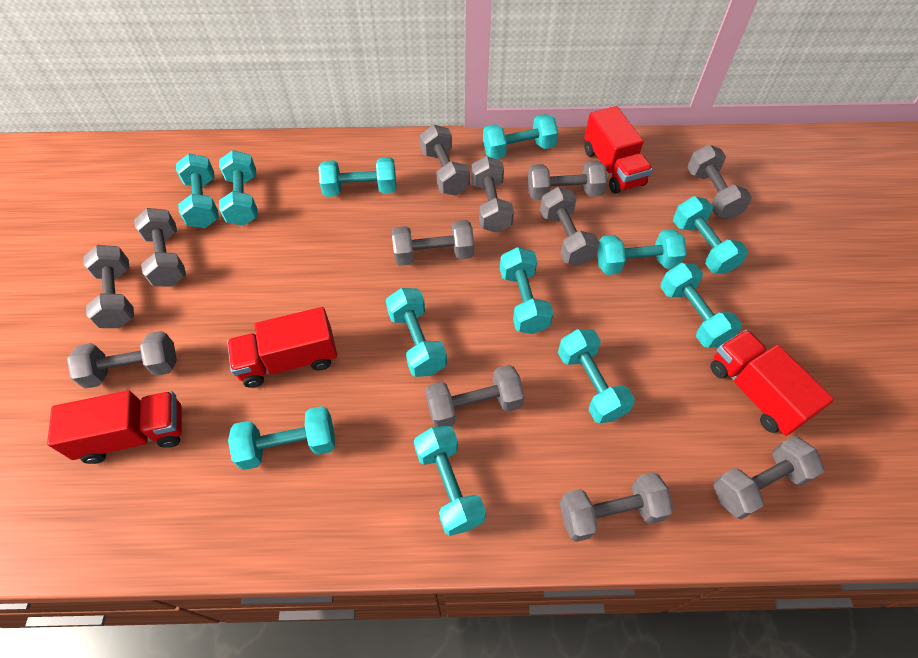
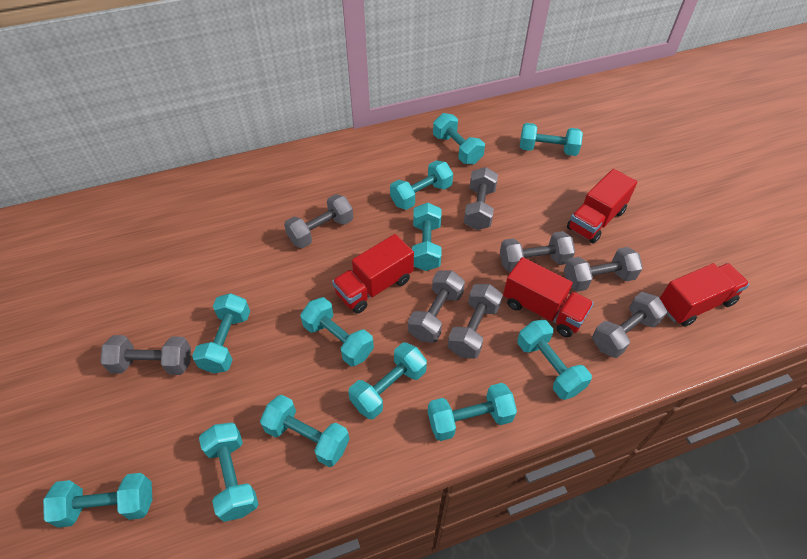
grey dumbbell: 12 -> 8

